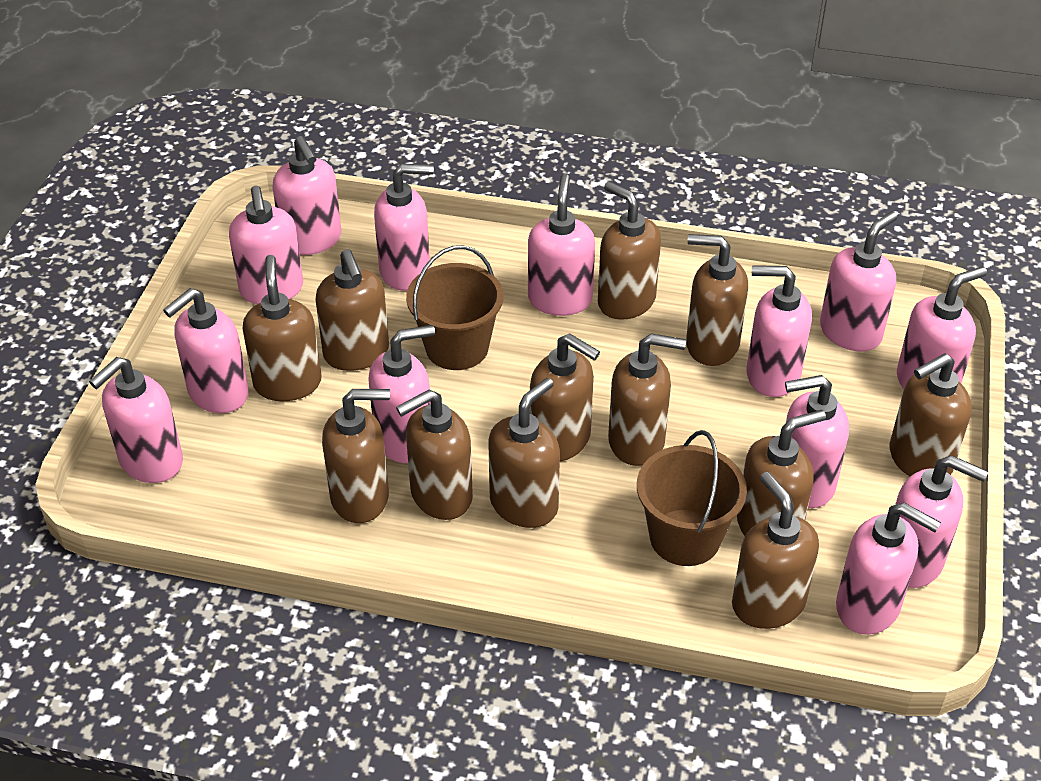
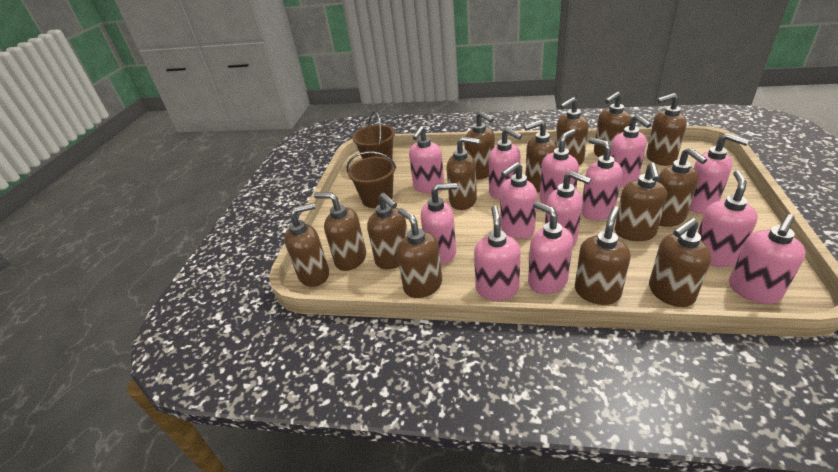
brown soap dispenser: 12 -> 14

